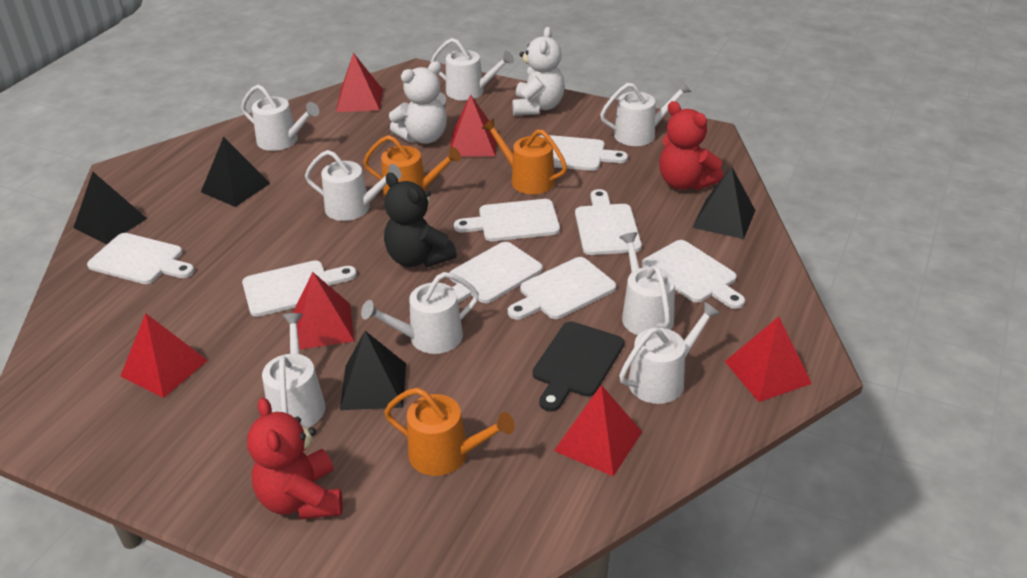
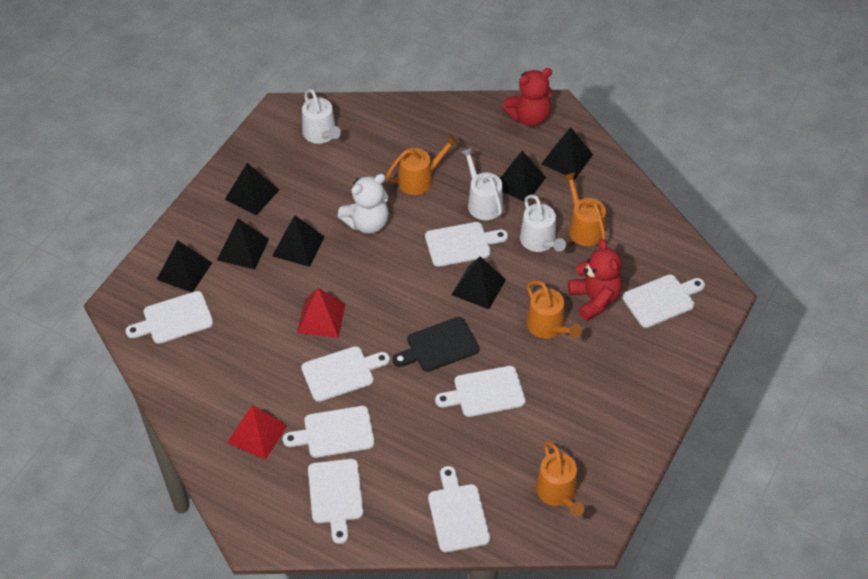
black pyramid: 4 -> 7
black teddy bear: 1 -> 0
orange watering can: 3 -> 4
red pyramid: 6 -> 2
white teddy bear: 2 -> 1
white watering can: 8 -> 3

